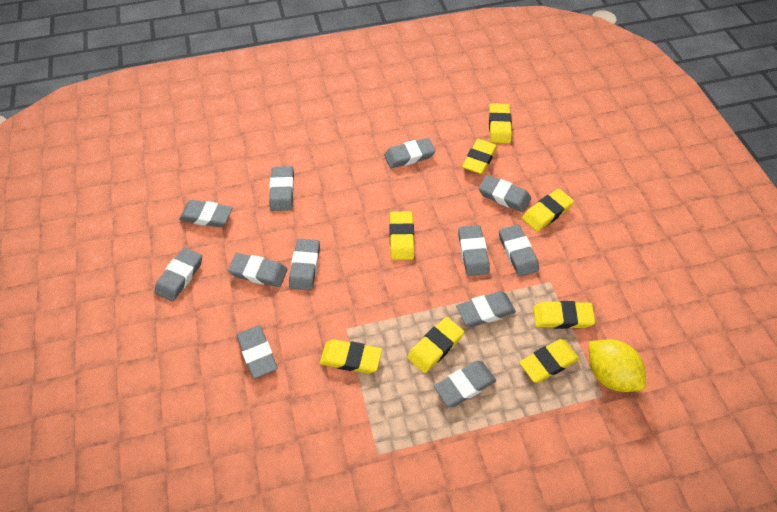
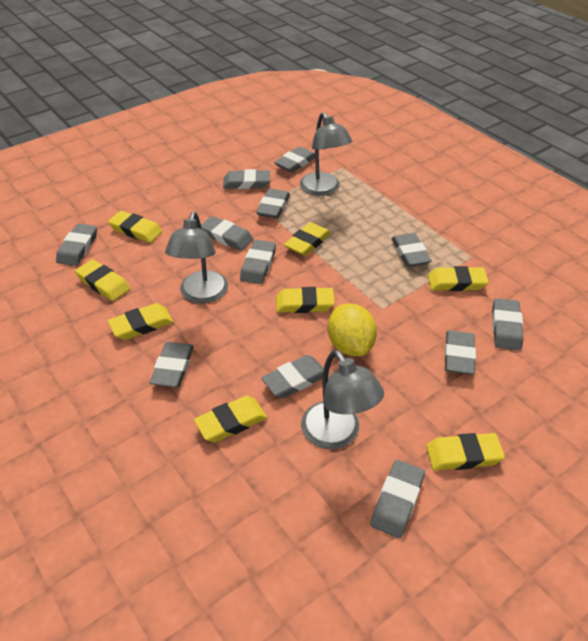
grey lamp: 0 -> 3

